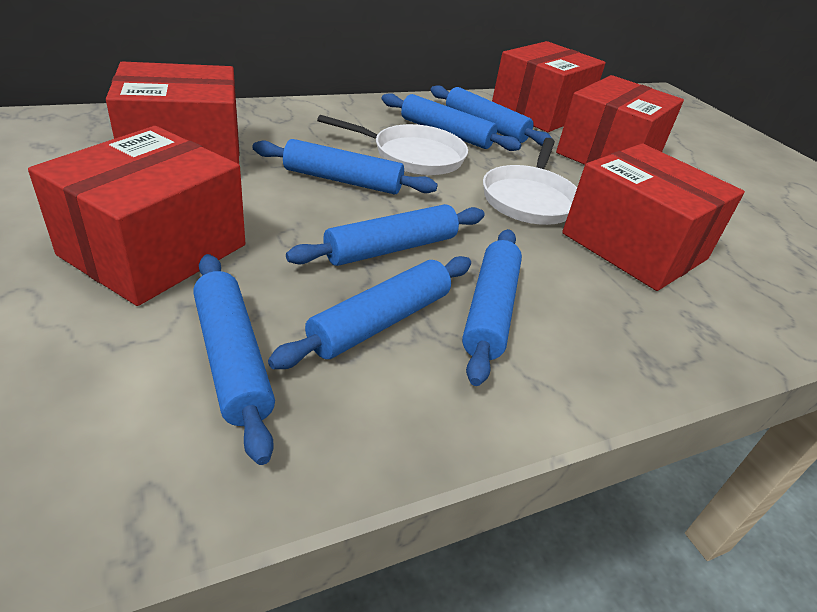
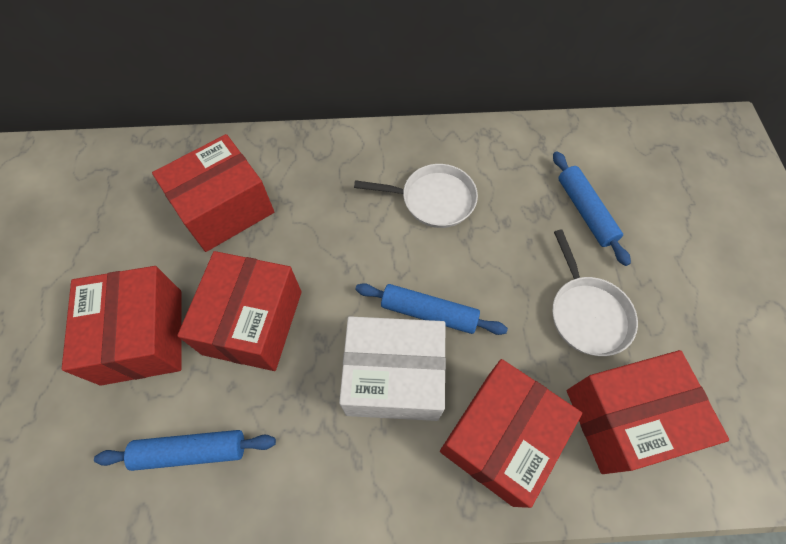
blue rolling pin: 7 -> 3
white box: 0 -> 1

